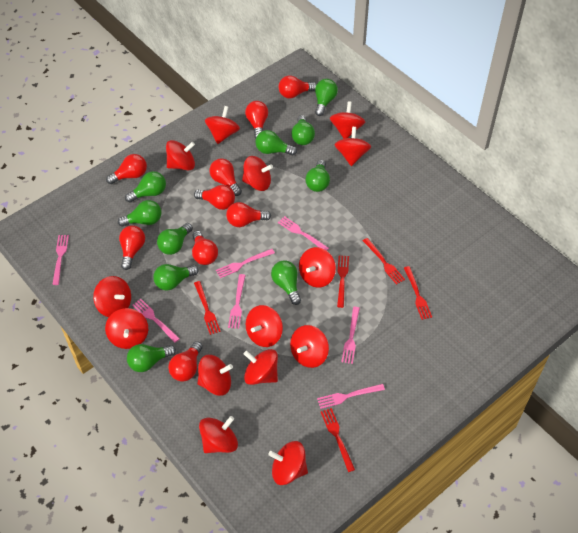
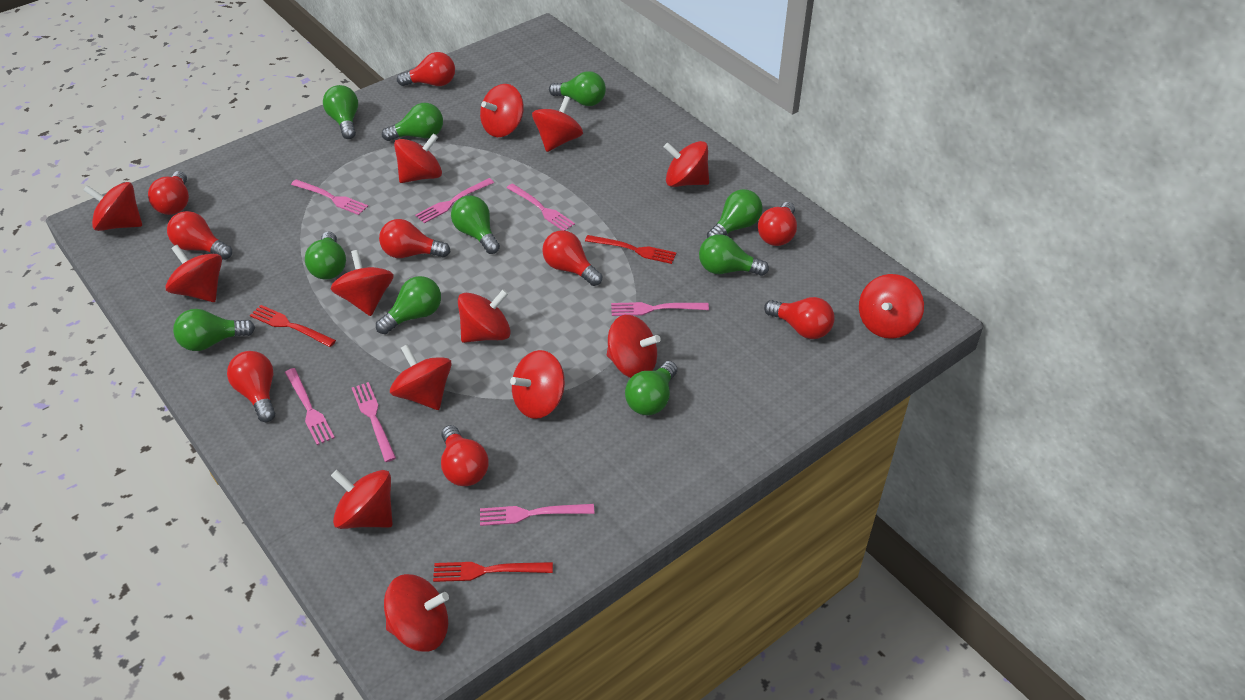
red fork: 5 -> 3

